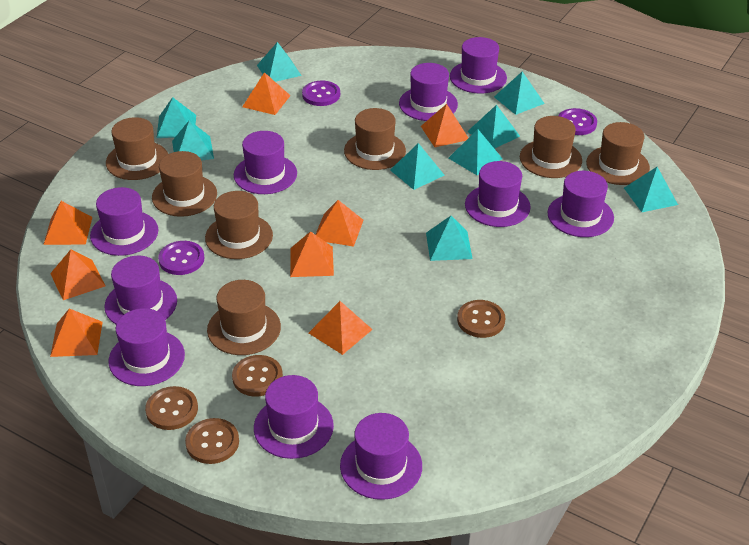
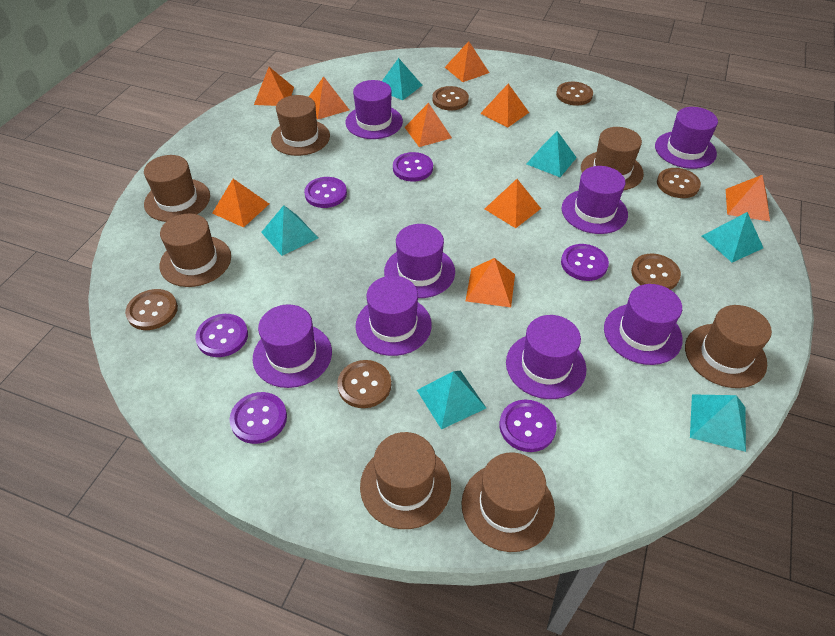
brown button: 4 -> 6
orange pyramid: 8 -> 9
purple button: 3 -> 6
purple hat: 10 -> 8
turquoise pyramid: 9 -> 6

